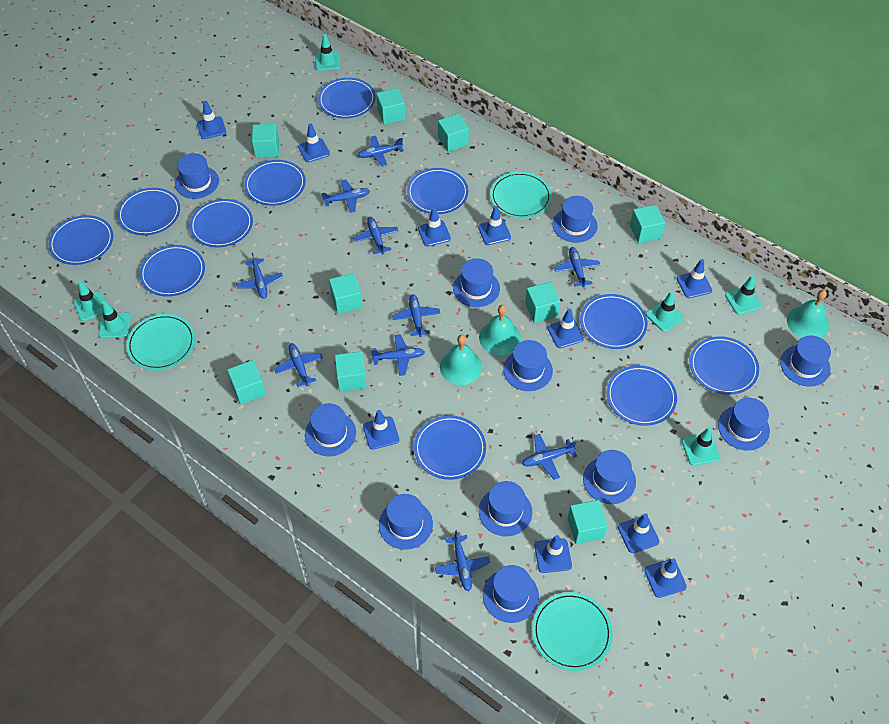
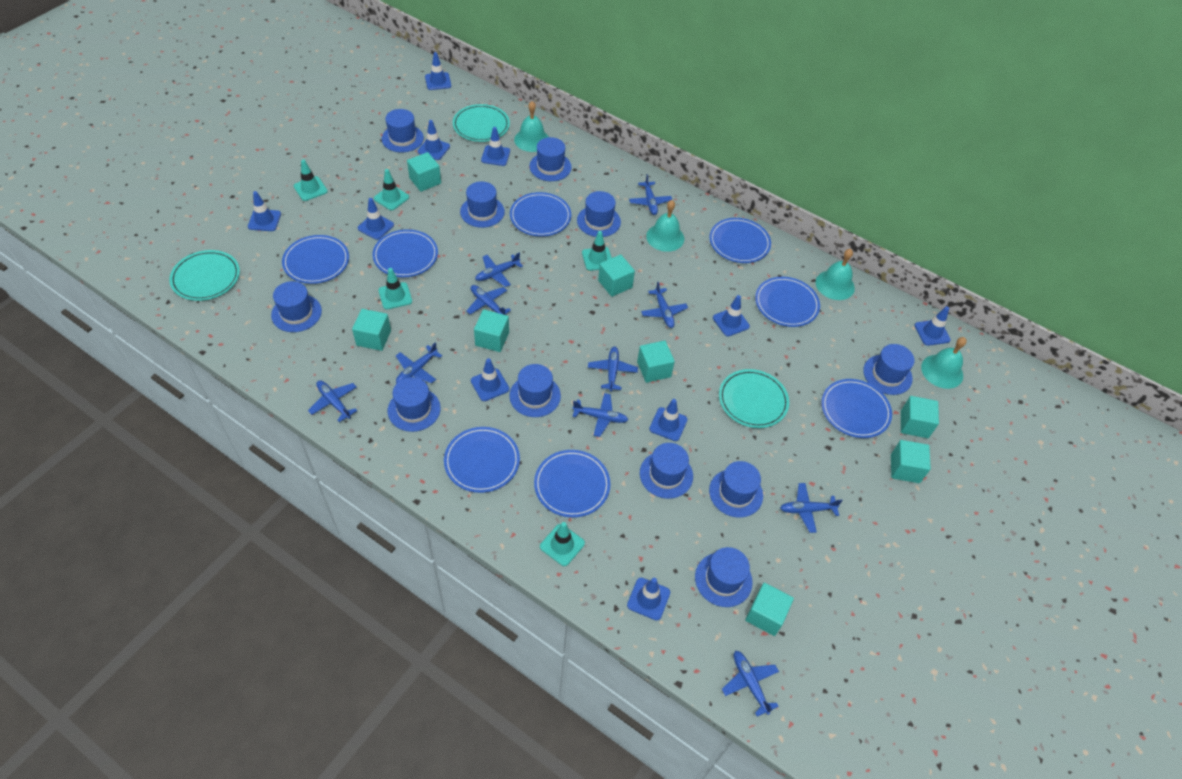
blue plate: 11 -> 8
turquoise bell: 3 -> 4
turquoise cube: 9 -> 8
turquoise traffic cone: 6 -> 5

